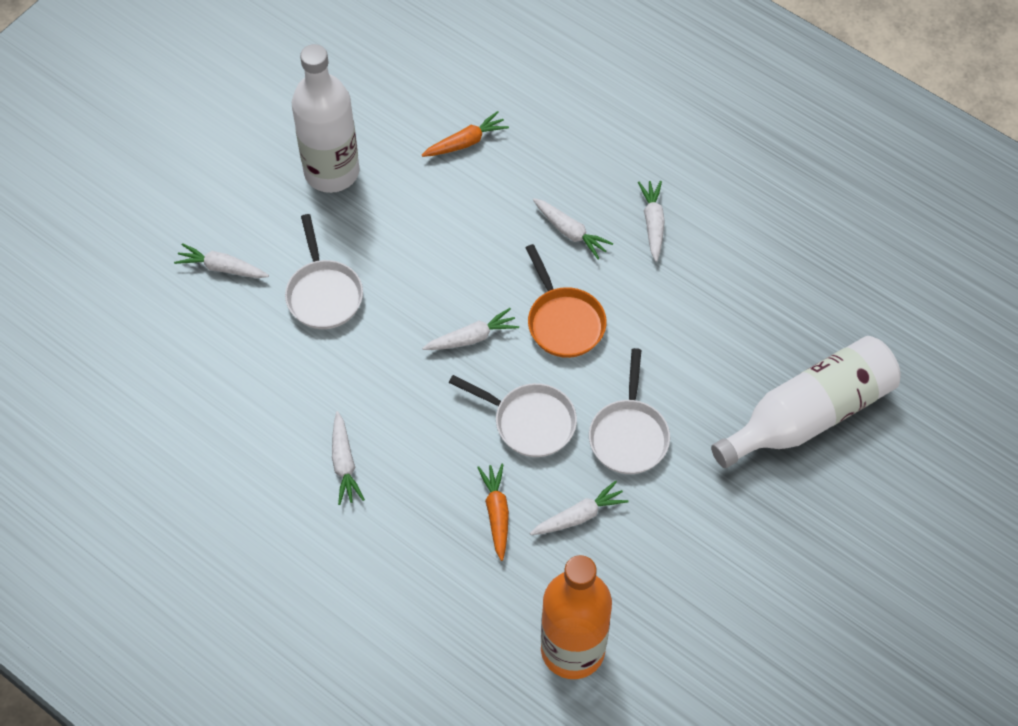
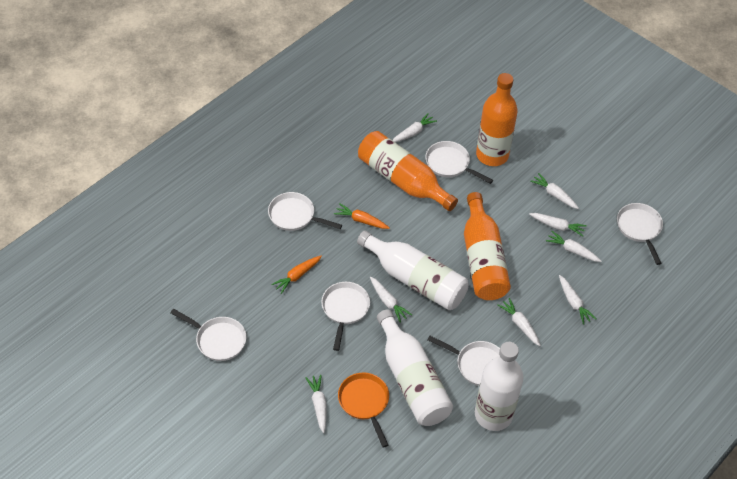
orange bottle: 1 -> 3
white bottle: 2 -> 3
white carrot: 6 -> 8
white pan: 3 -> 6

